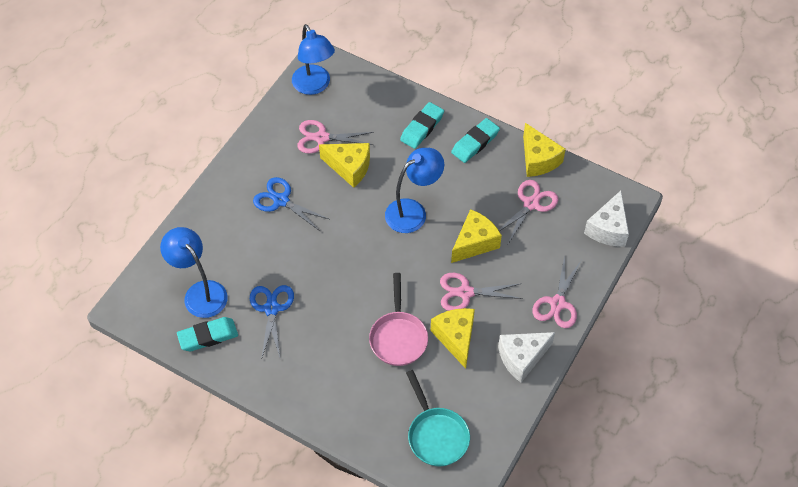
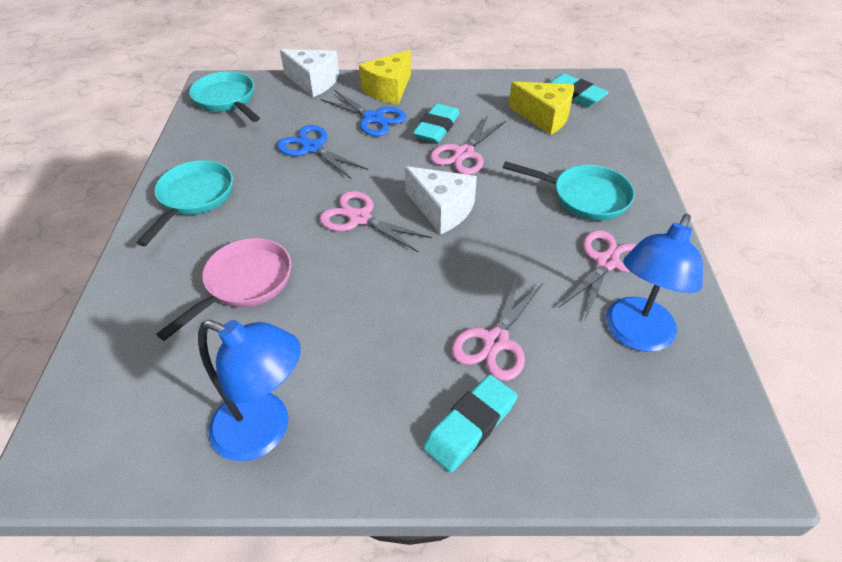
blue lamp: 3 -> 2
turquoise pan: 1 -> 3
yellow cheese: 4 -> 2

